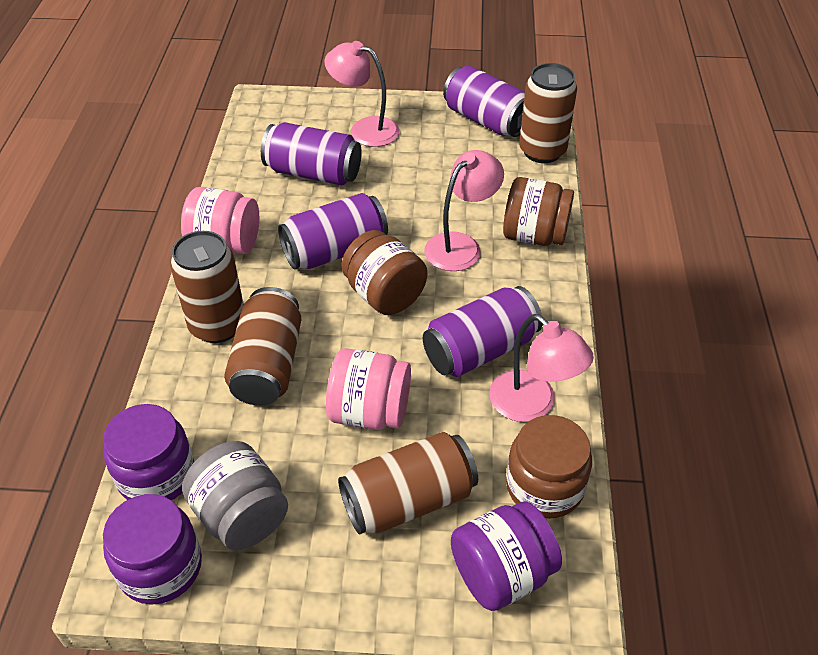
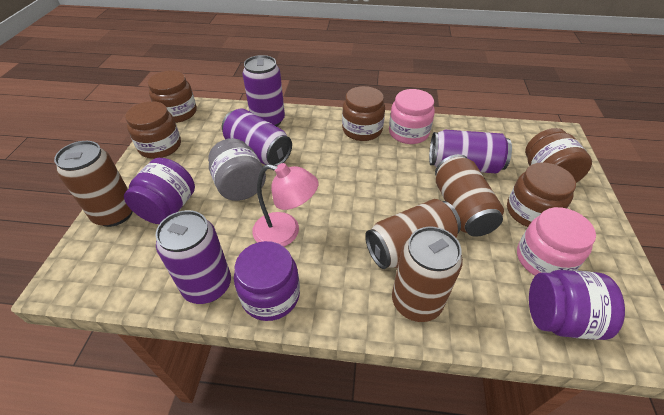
brown jar: 3 -> 5
pink lamp: 3 -> 1

